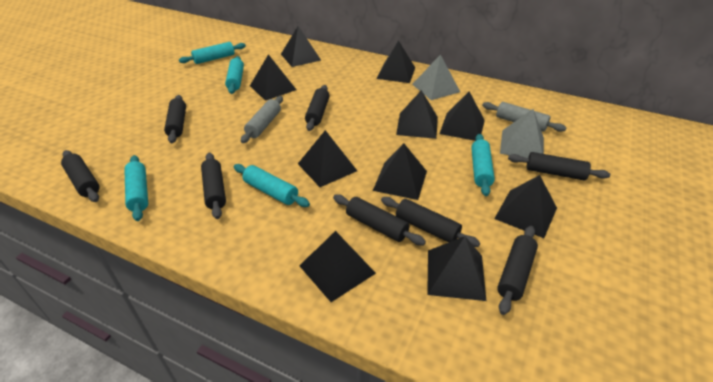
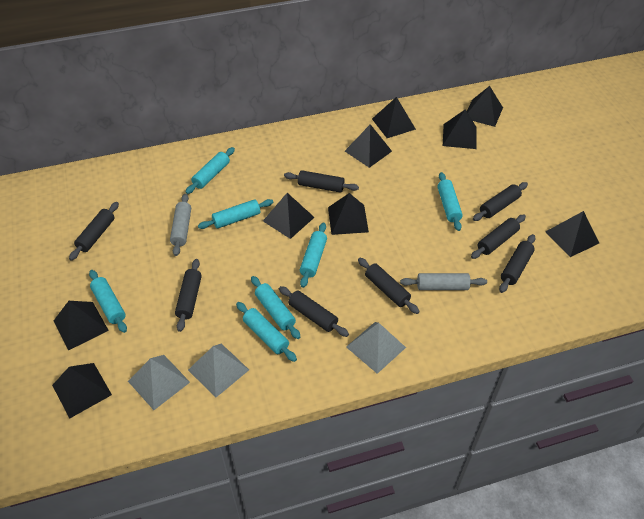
black pyramid: 10 -> 9
grey pyramid: 2 -> 3
turquoise rolling pin: 5 -> 7

